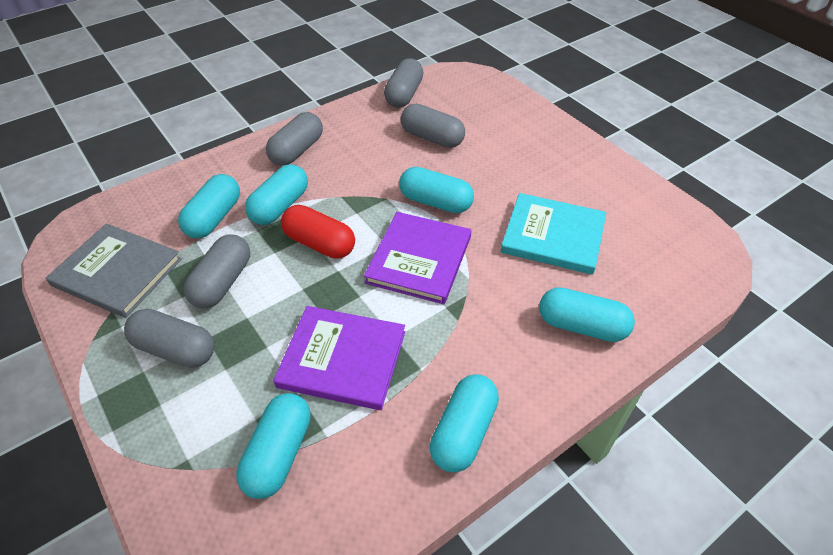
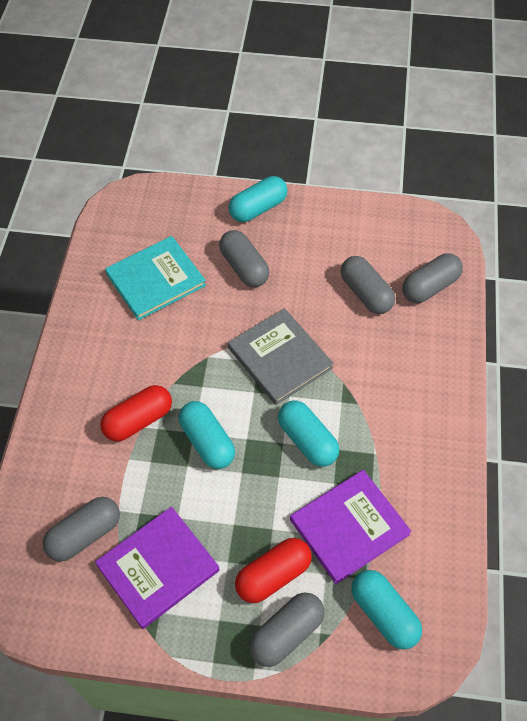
red capsule: 1 -> 2
turquoise capsule: 6 -> 4

